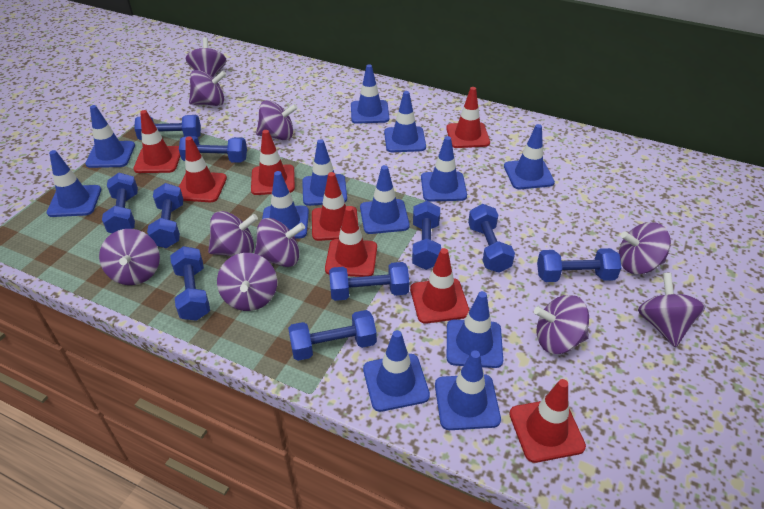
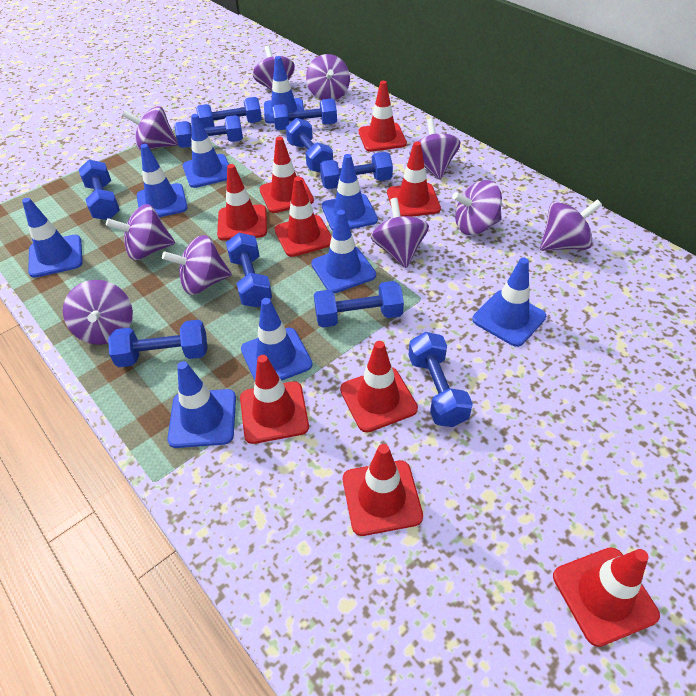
blue traffic cone: 12 -> 9
red traffic cone: 8 -> 9

